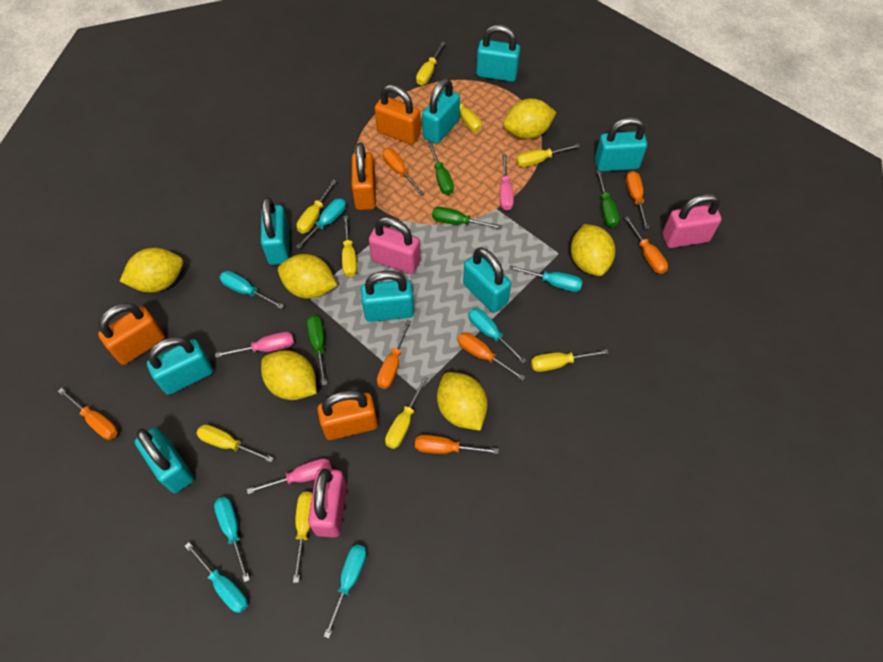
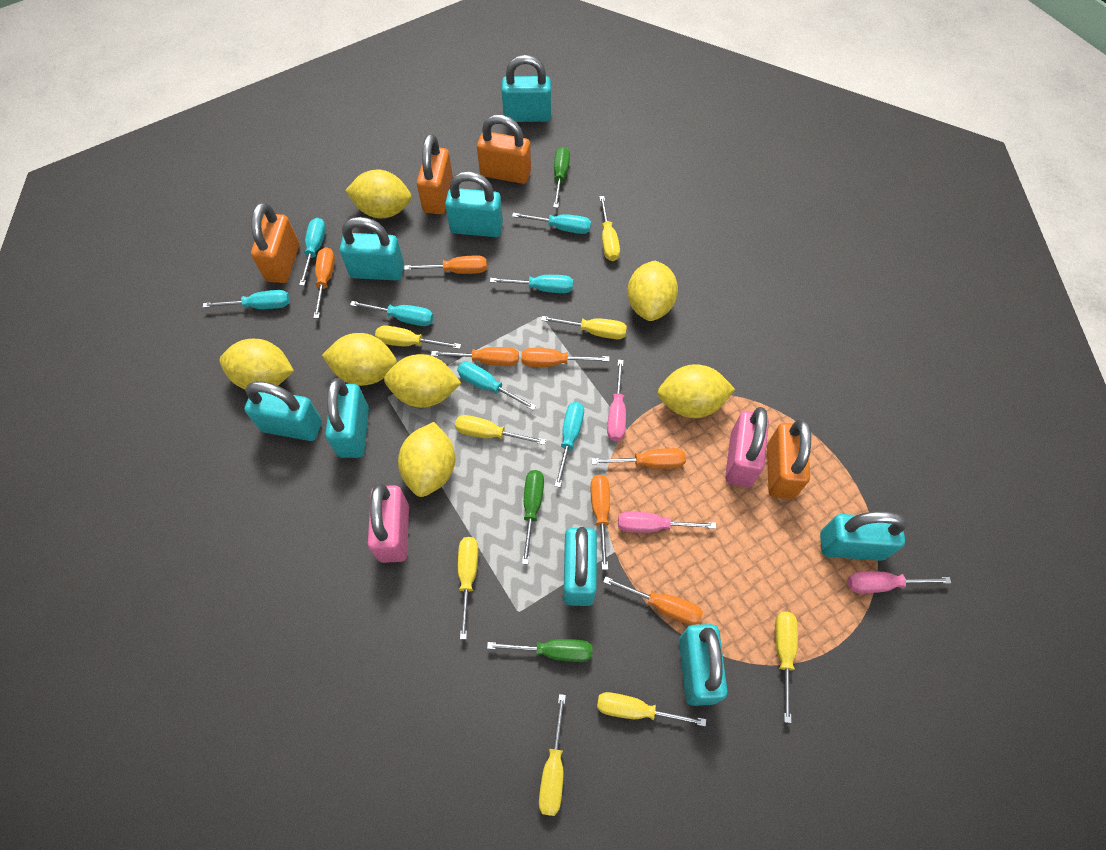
green screwdriver: 4 -> 3
pink padlock: 3 -> 2
yellow lemon: 6 -> 7
yellow screwdriver: 9 -> 8

